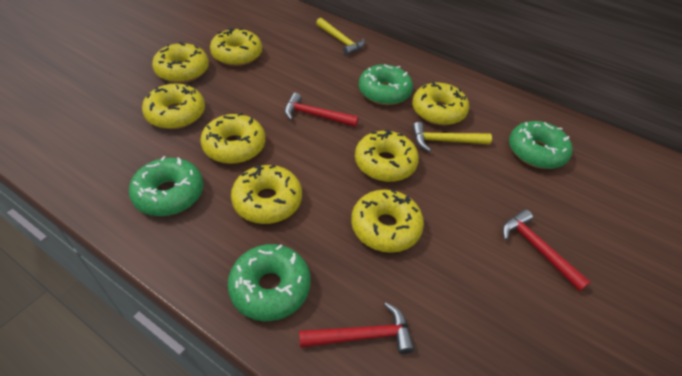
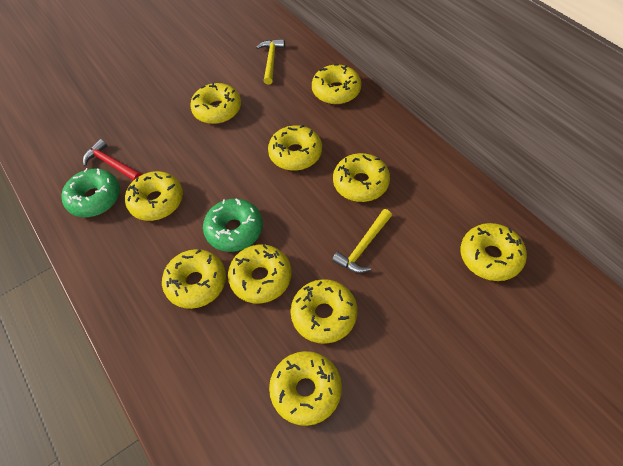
green donut: 4 -> 2
red hammer: 3 -> 1
yellow donut: 8 -> 10

